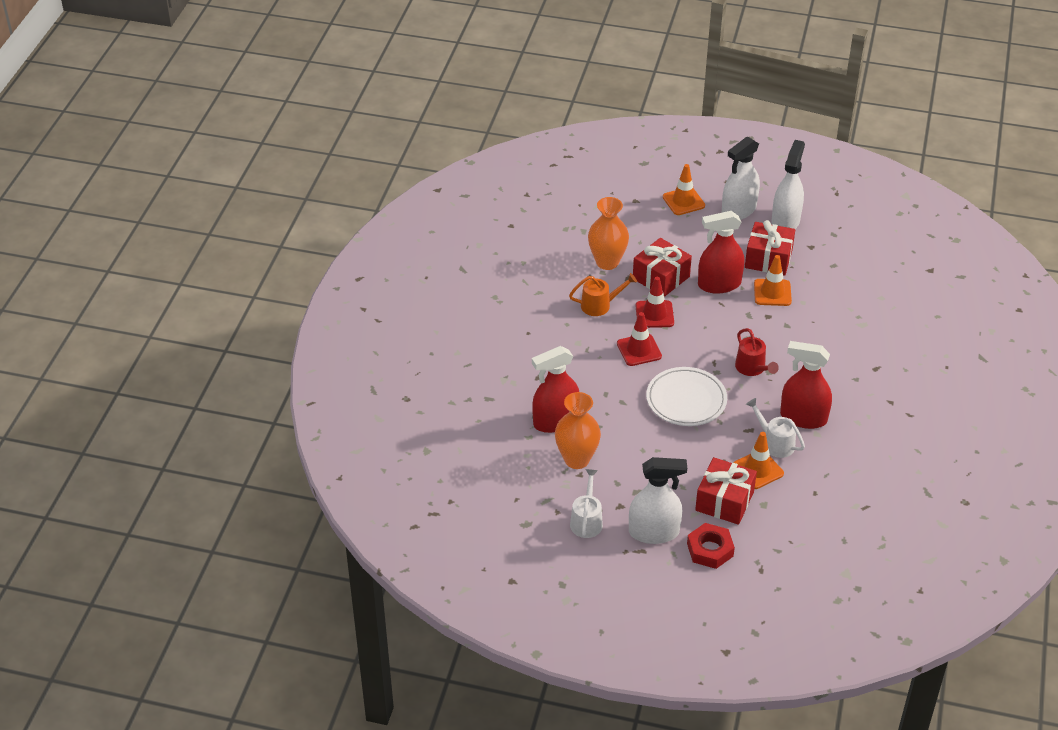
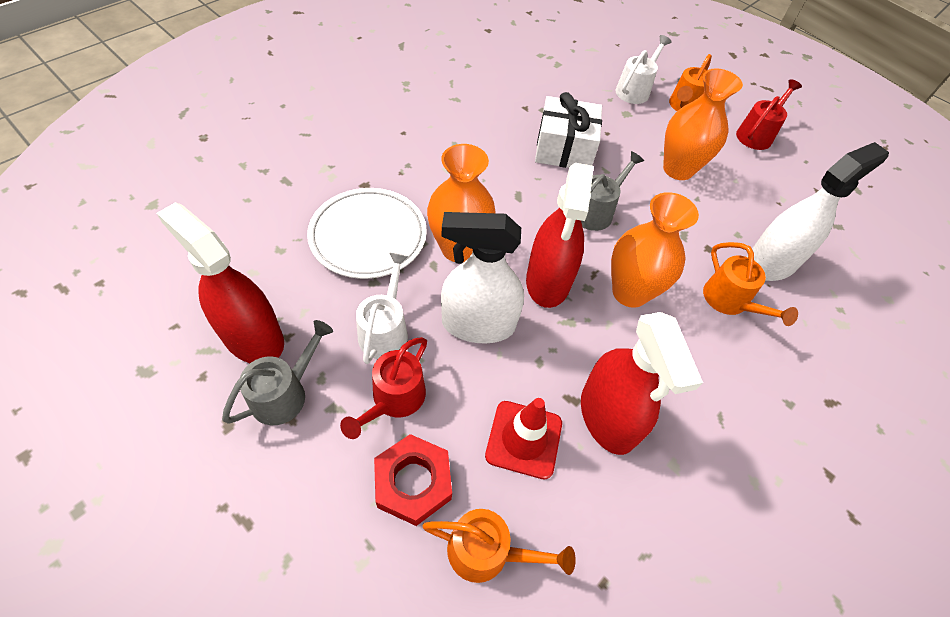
grey watering can: 0 -> 2
orange traffic cone: 3 -> 0
orange vase: 2 -> 3
orange watering can: 1 -> 3
red gift: 3 -> 0
red traffic cone: 2 -> 1
red watering can: 1 -> 2
white gift: 0 -> 1
white spray bottle: 3 -> 2

